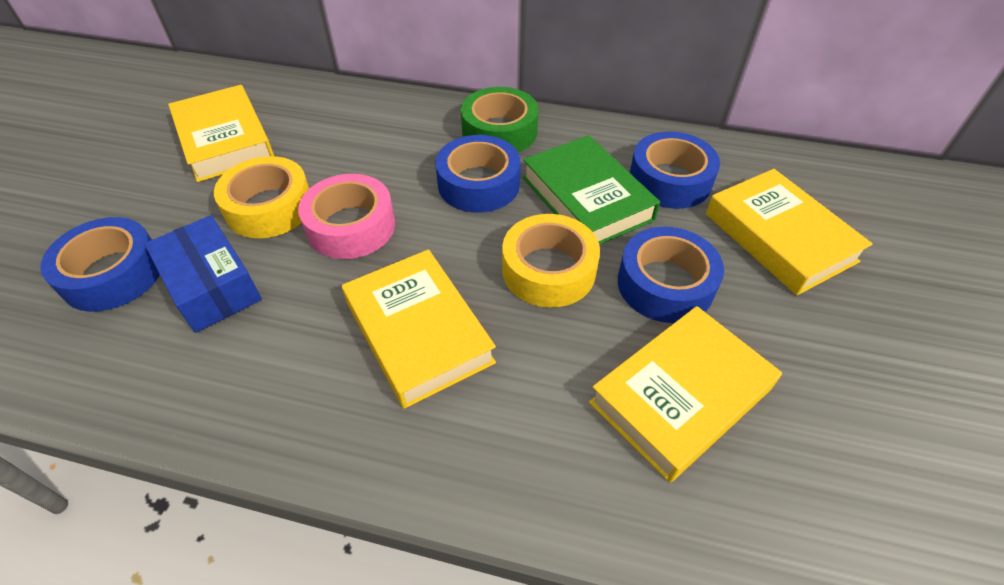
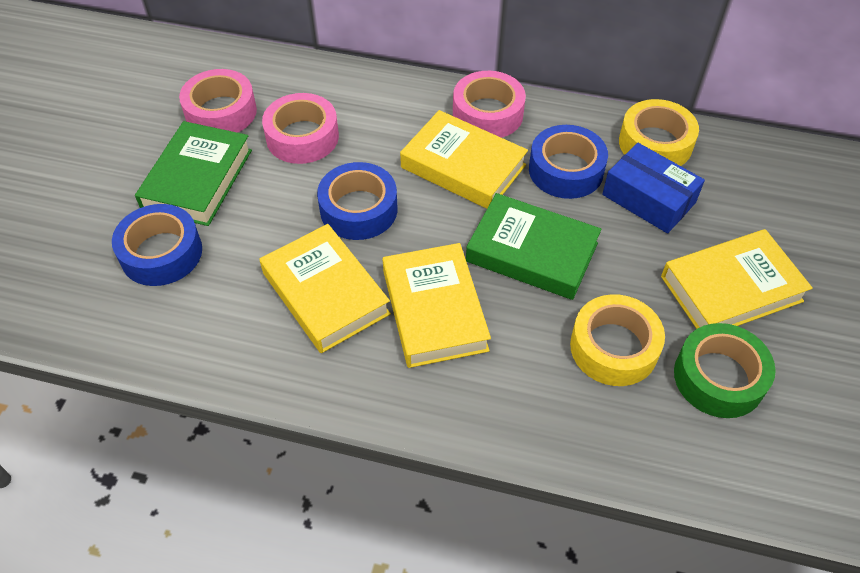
blue tape: 4 -> 3
green book: 1 -> 2
pink tape: 1 -> 3

